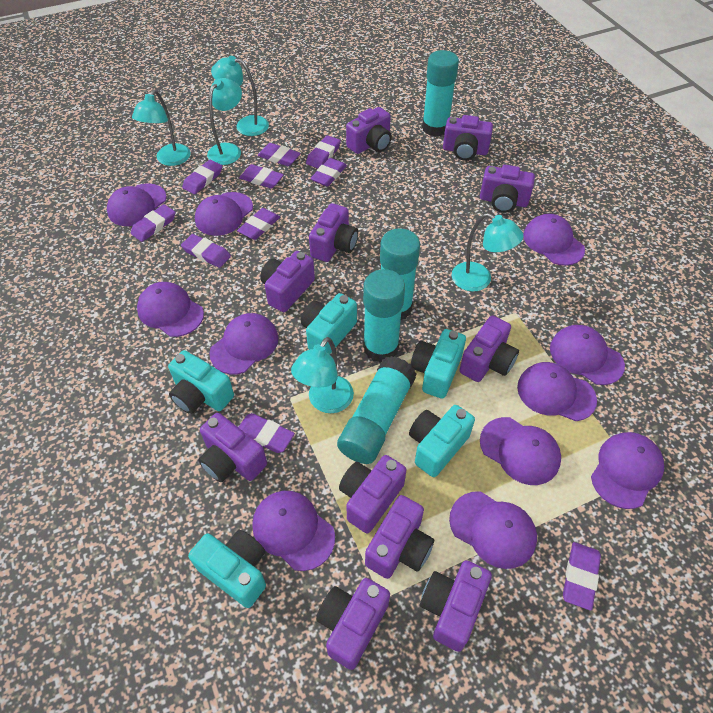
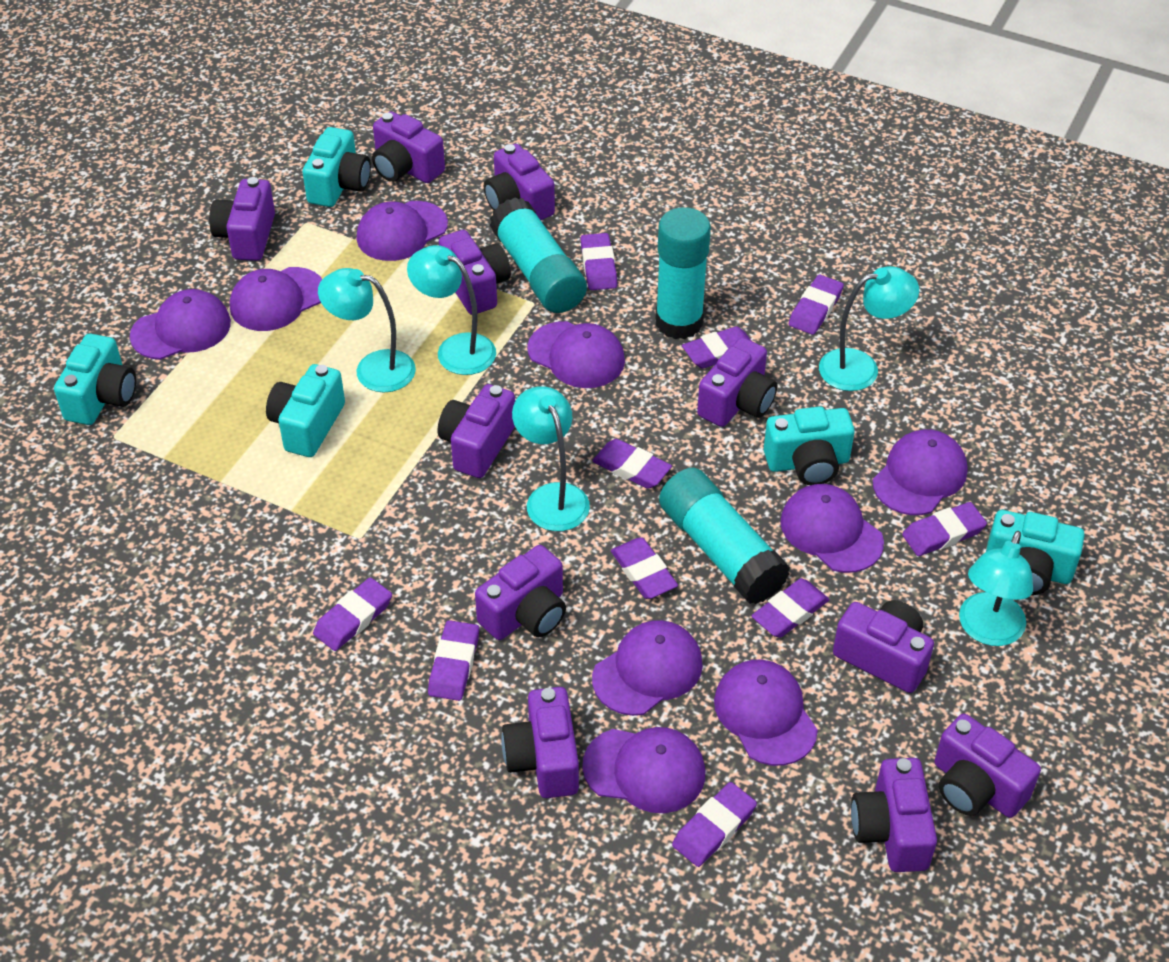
purple cap: 11 -> 9
turquoise glue stick: 4 -> 3

